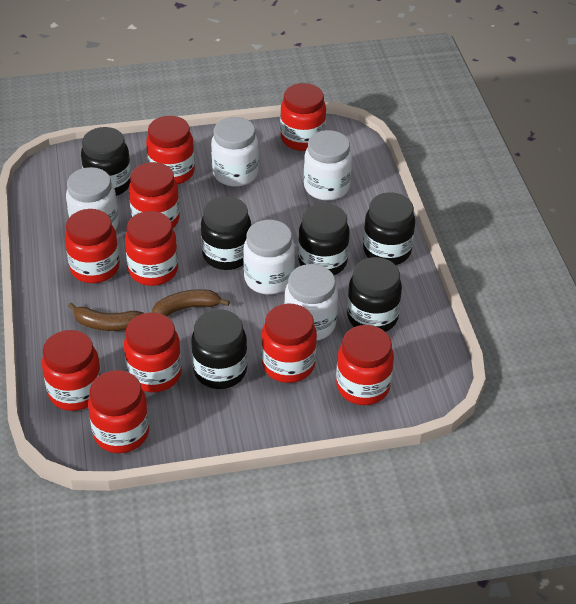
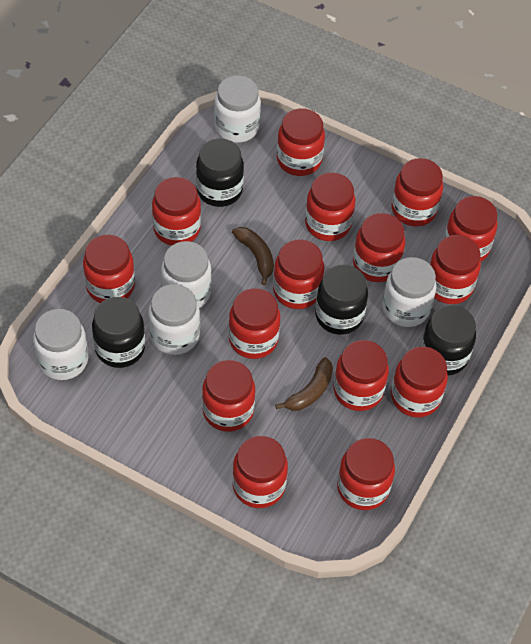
black jar: 6 -> 4
red jar: 10 -> 15

